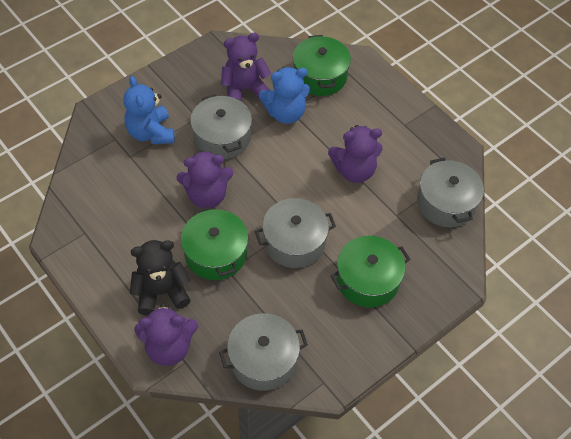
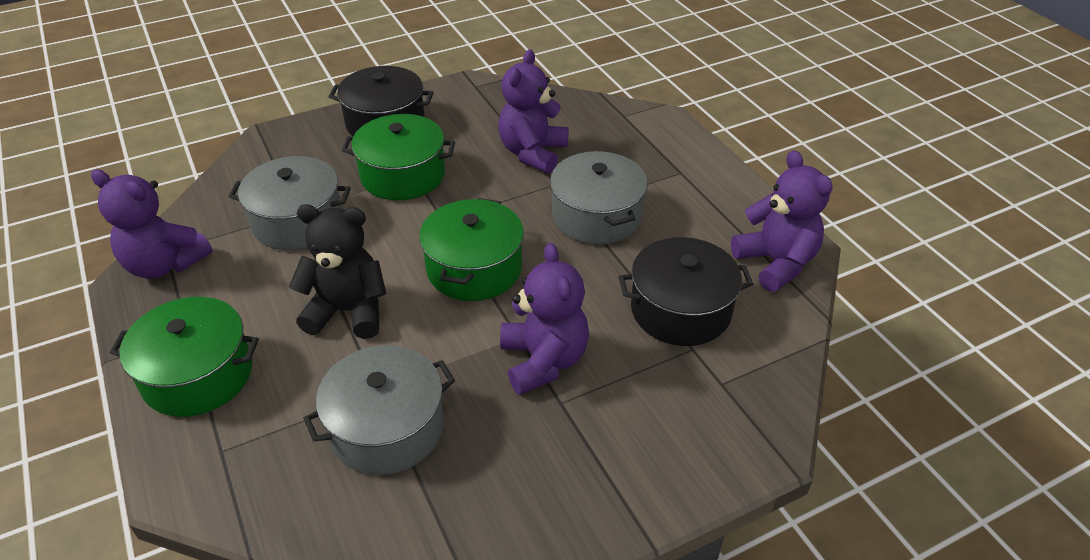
black pot: 0 -> 2
blue teddy bear: 2 -> 0
grey pot: 4 -> 3

